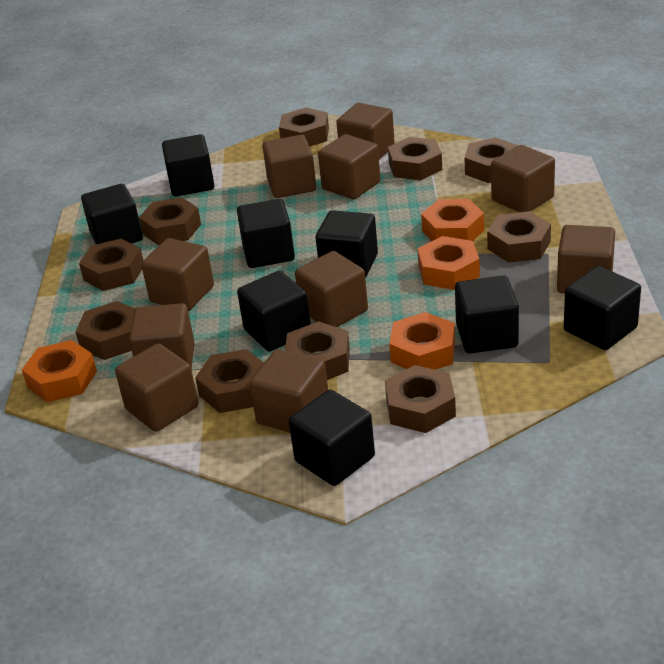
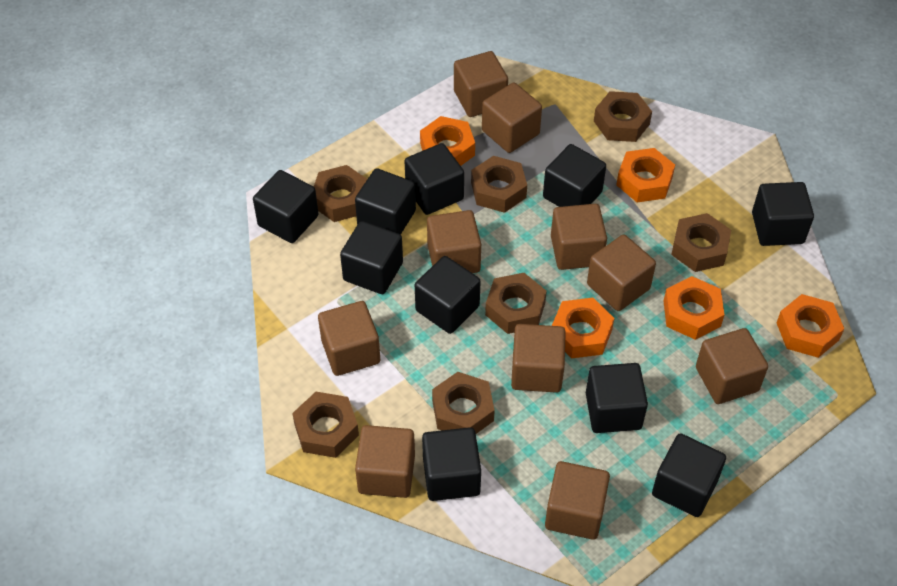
black cube: 8 -> 10
brown nut: 10 -> 7
orange nut: 4 -> 5

